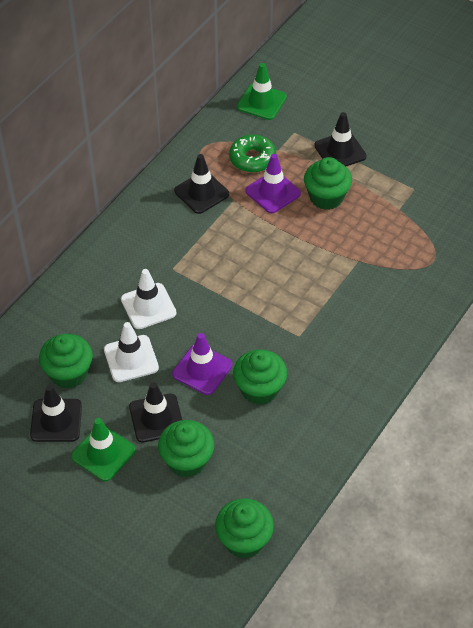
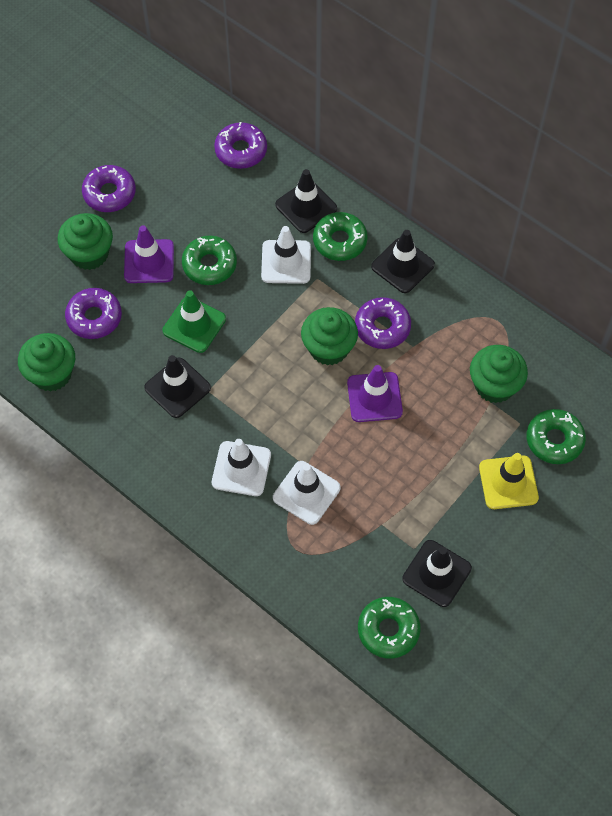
green cupcake: 5 -> 4
green donut: 1 -> 4
green traffic cone: 2 -> 1
purple donut: 0 -> 4
white traffic cone: 2 -> 3
yellow traffic cone: 0 -> 1

